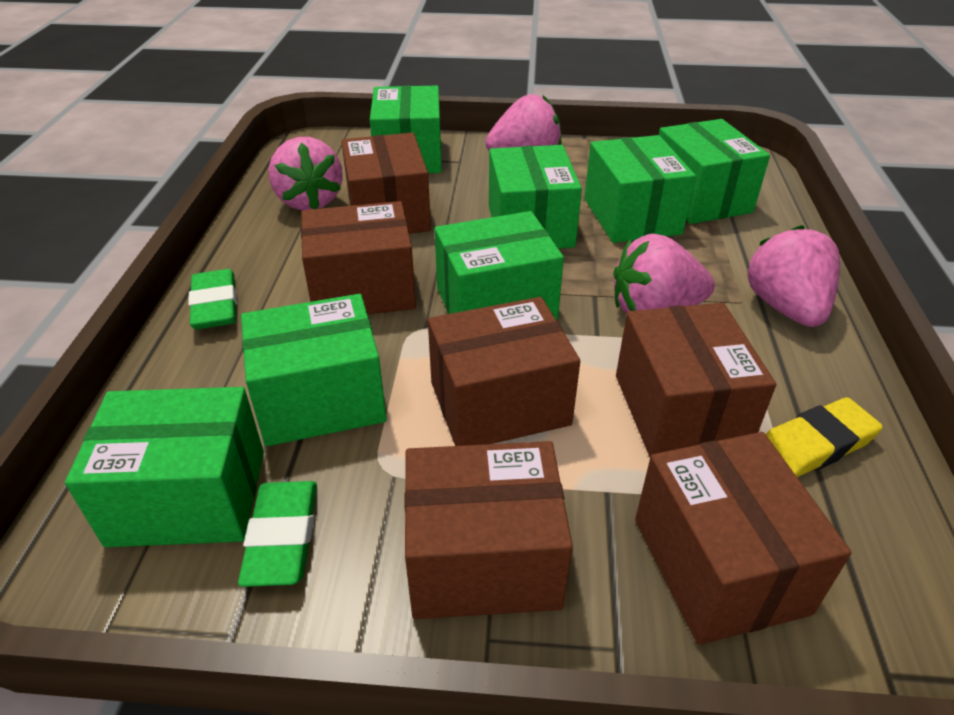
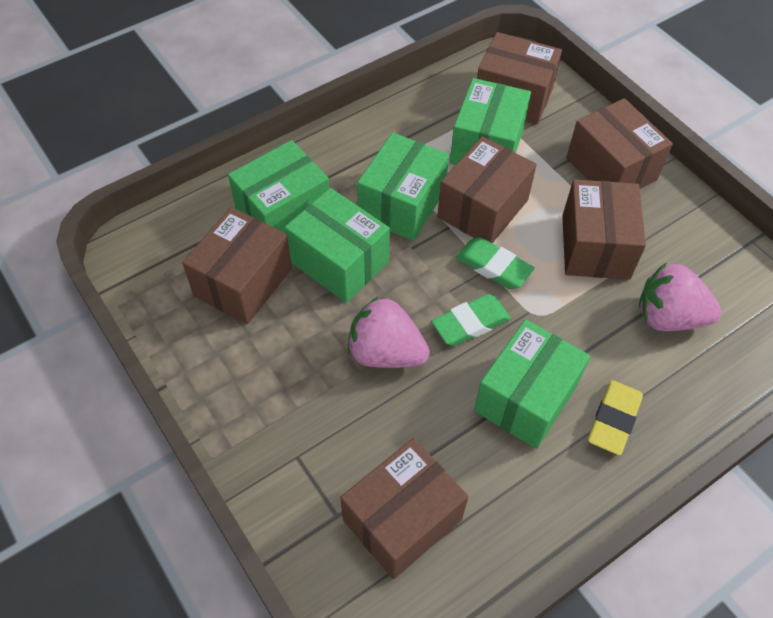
green box: 7 -> 5
pink strawberry: 4 -> 2

